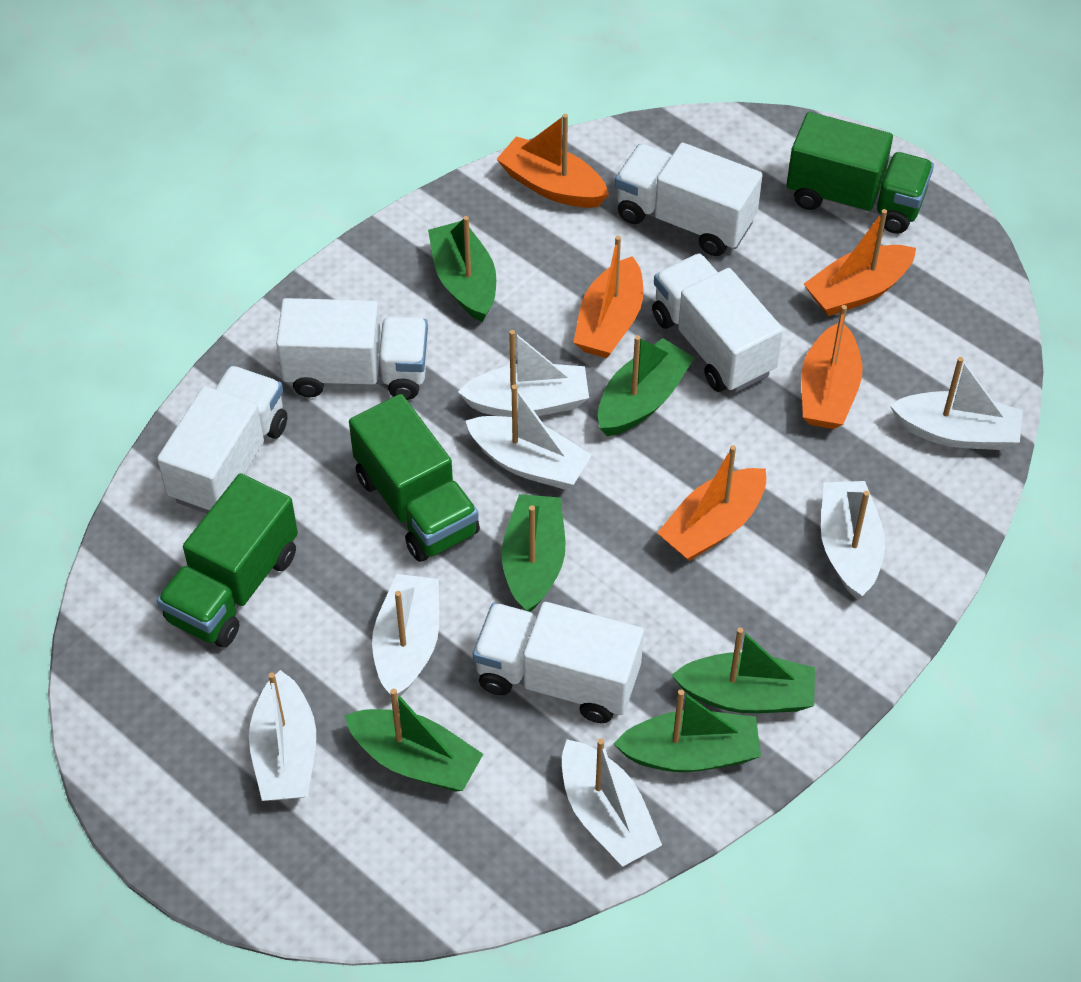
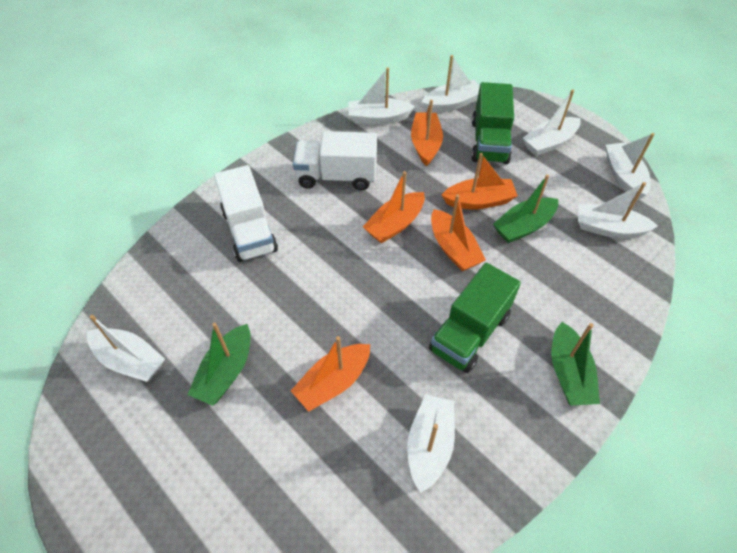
green boat: 6 -> 3
green truck: 3 -> 2
white truck: 5 -> 2

